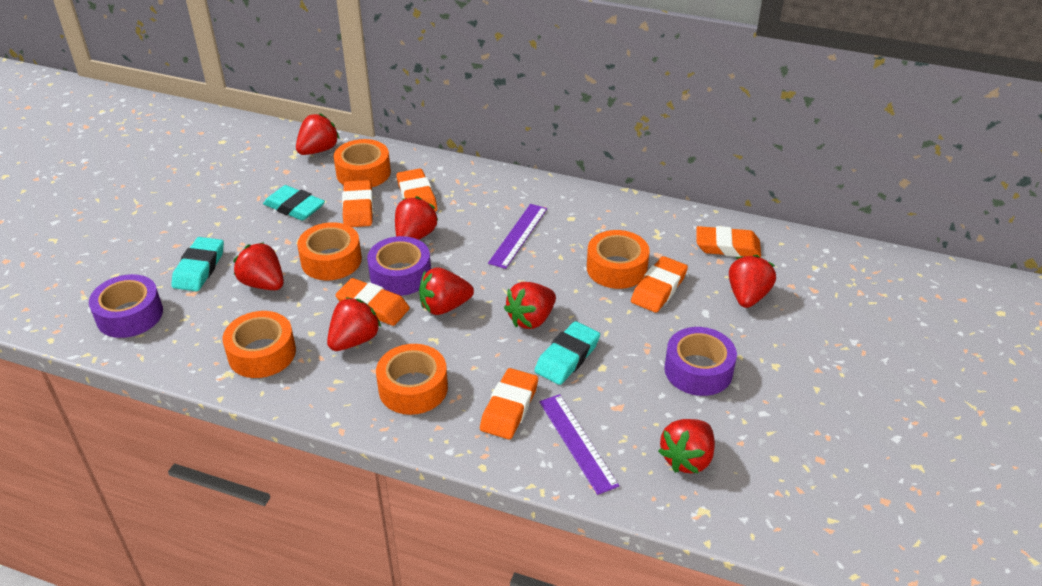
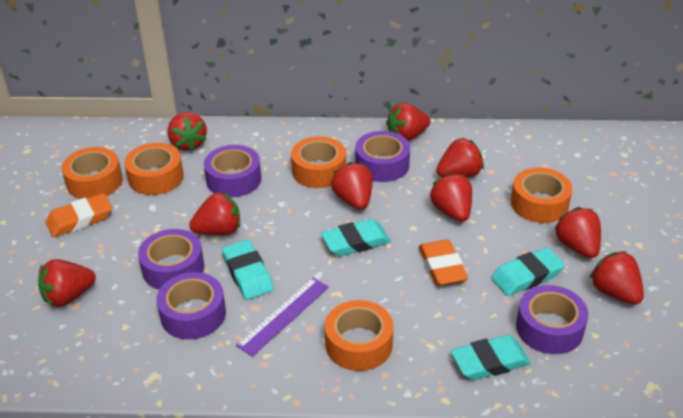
orange eraser: 6 -> 2
purple ruler: 2 -> 1
purple tape: 3 -> 5
red strawberry: 8 -> 9
turquoise eraser: 3 -> 4

